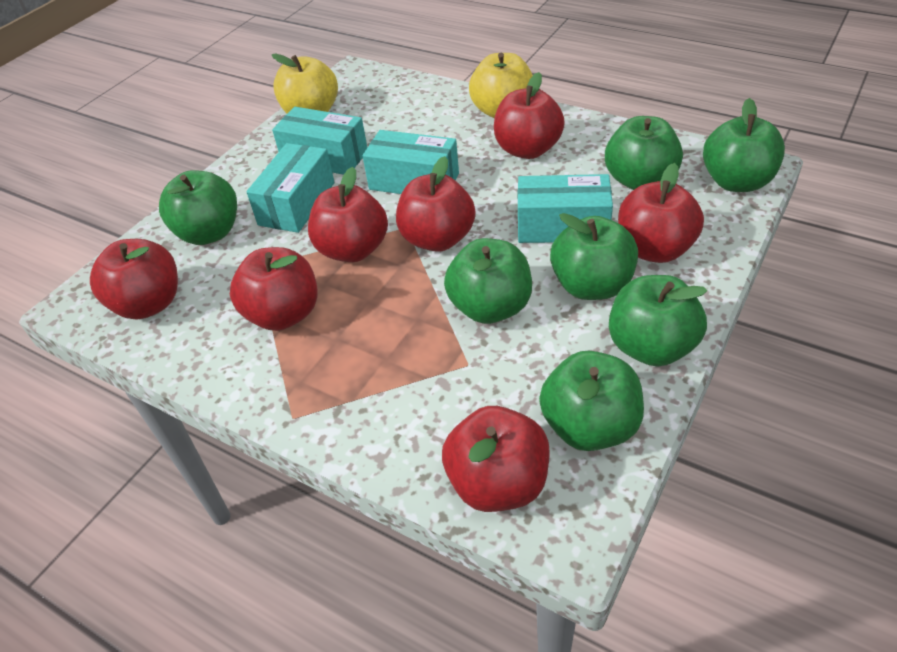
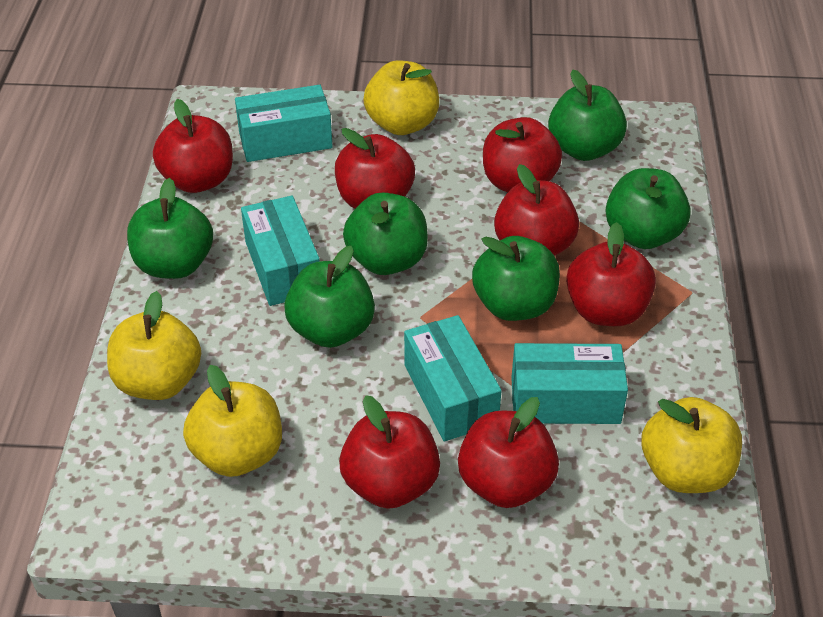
green apple: 7 -> 6
yellow apple: 2 -> 4

